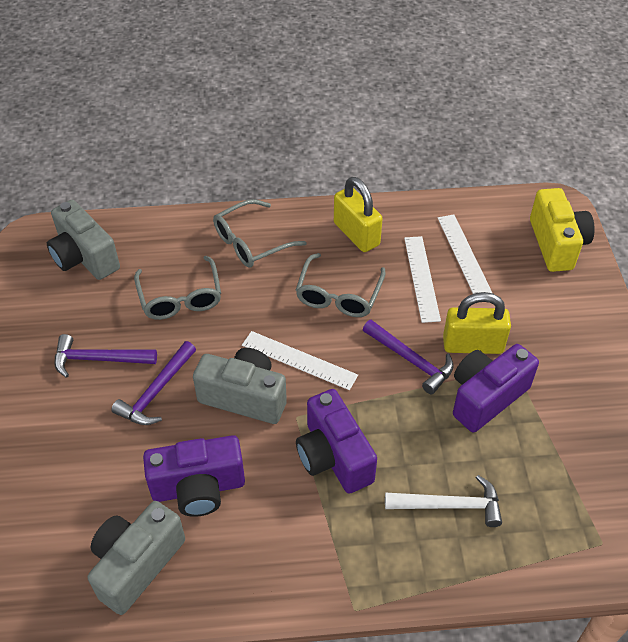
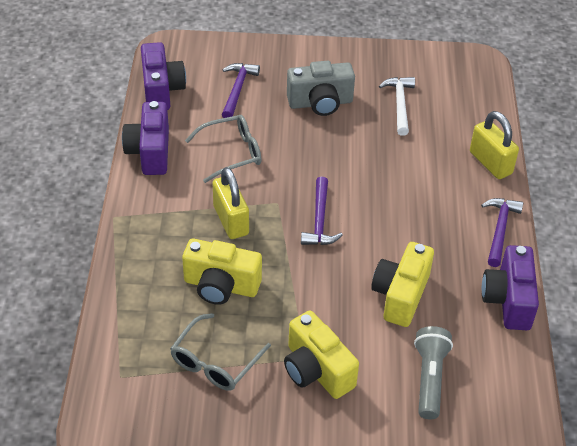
grey camera: 3 -> 1
grey flashlight: 0 -> 1
grey glasses: 3 -> 2
white ruler: 3 -> 0
yellow camera: 1 -> 3

